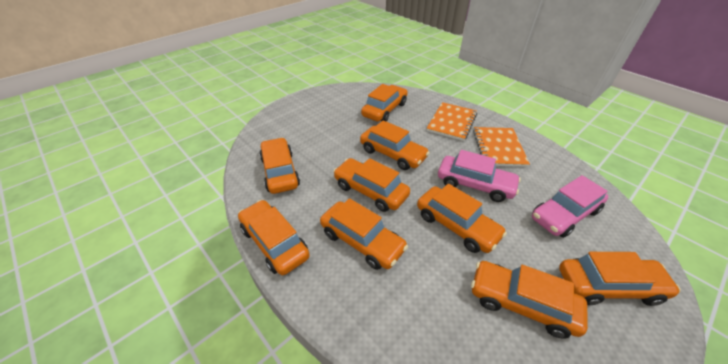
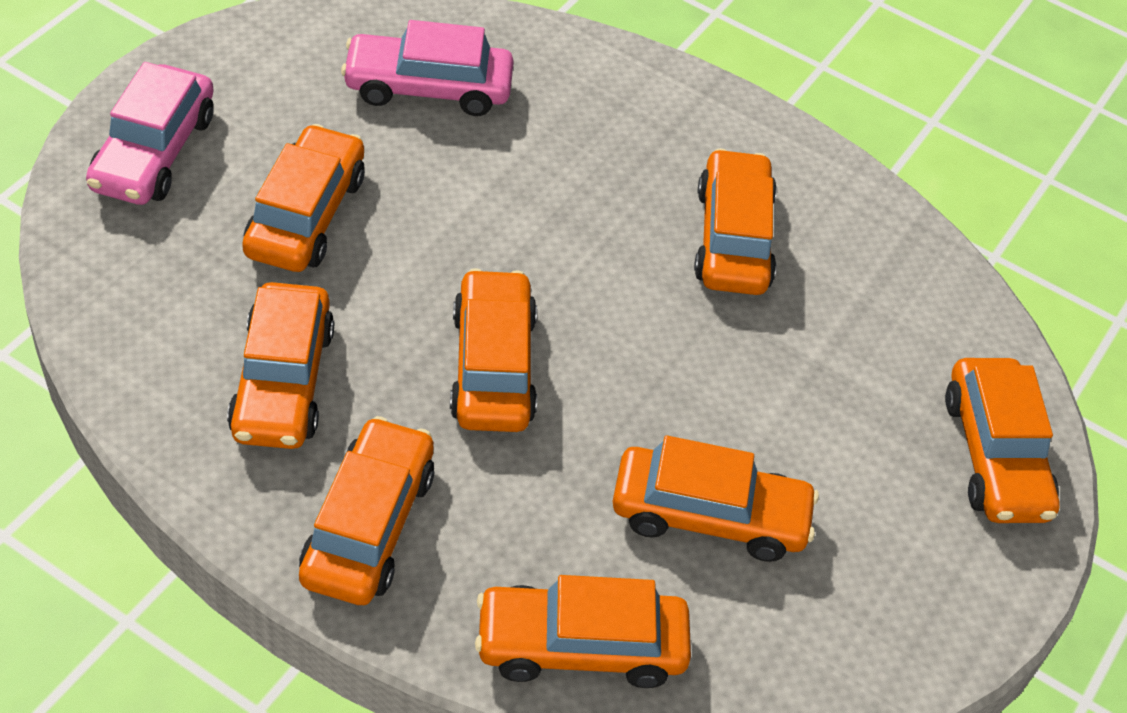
orange car: 9 -> 8
orange notebook: 2 -> 0

